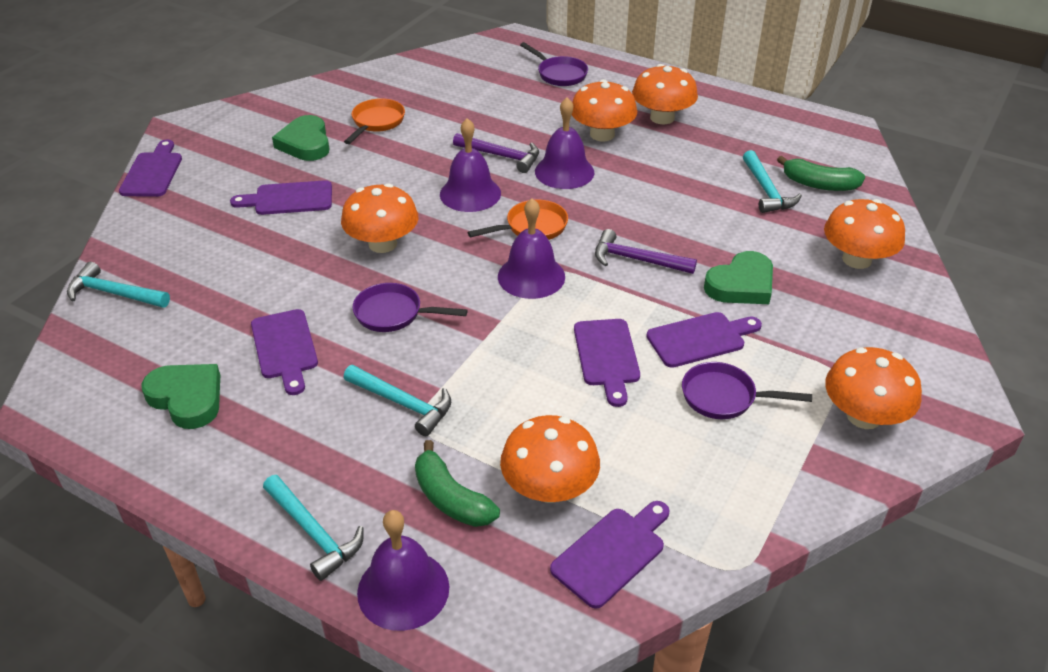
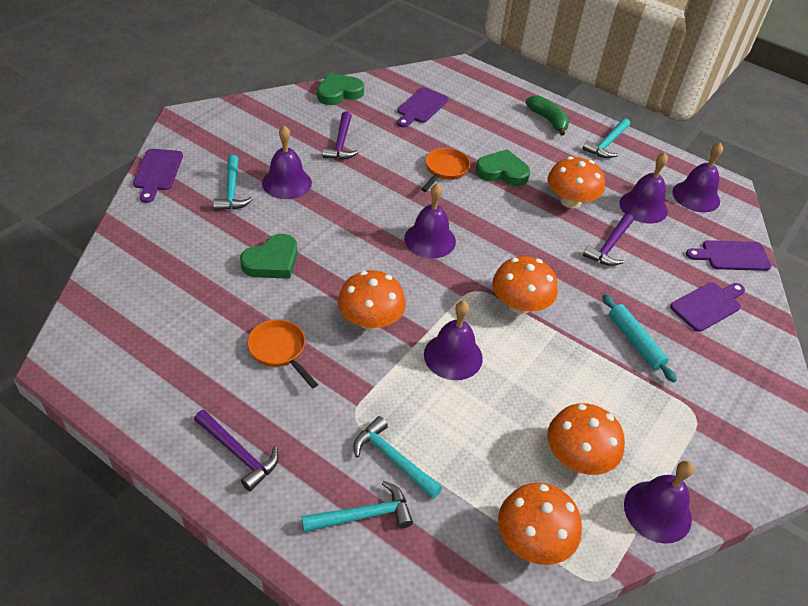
green banana: 2 -> 1
orange mushroom: 6 -> 5
purple bell: 4 -> 6
purple cutting board: 6 -> 4
purple hammer: 2 -> 3
purple pan: 3 -> 0
turquoise rolling pin: 0 -> 1

